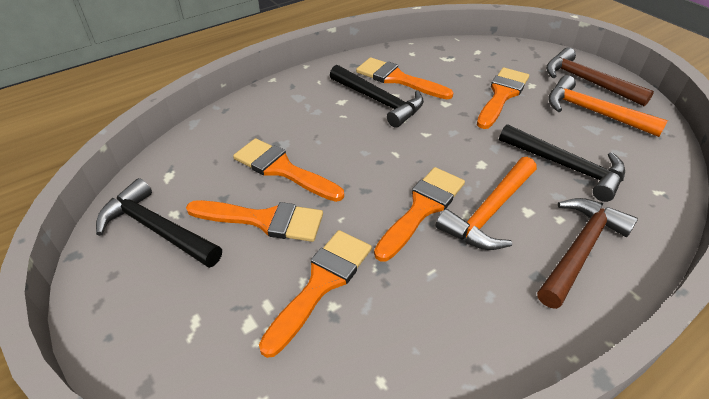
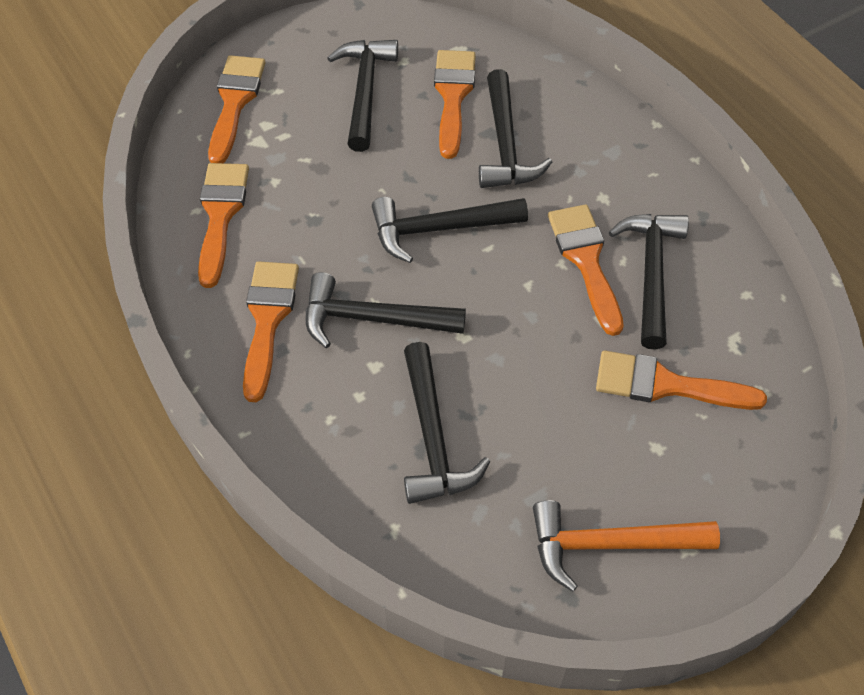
black hammer: 3 -> 6
brown hammer: 2 -> 0
orange hammer: 2 -> 1

